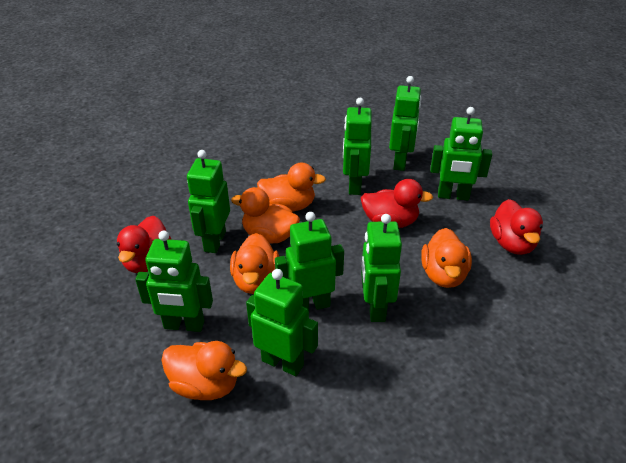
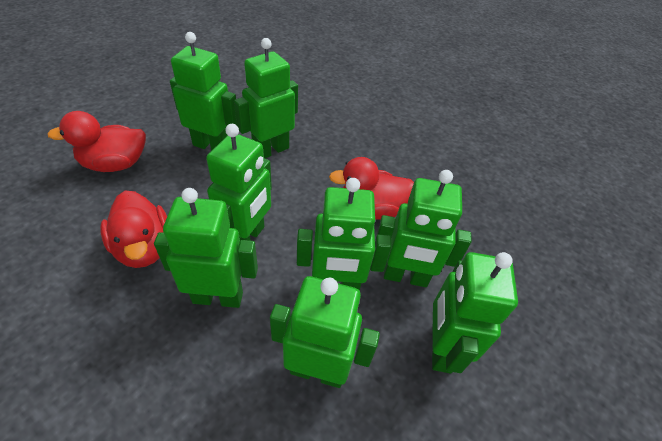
orange duck: 5 -> 0

